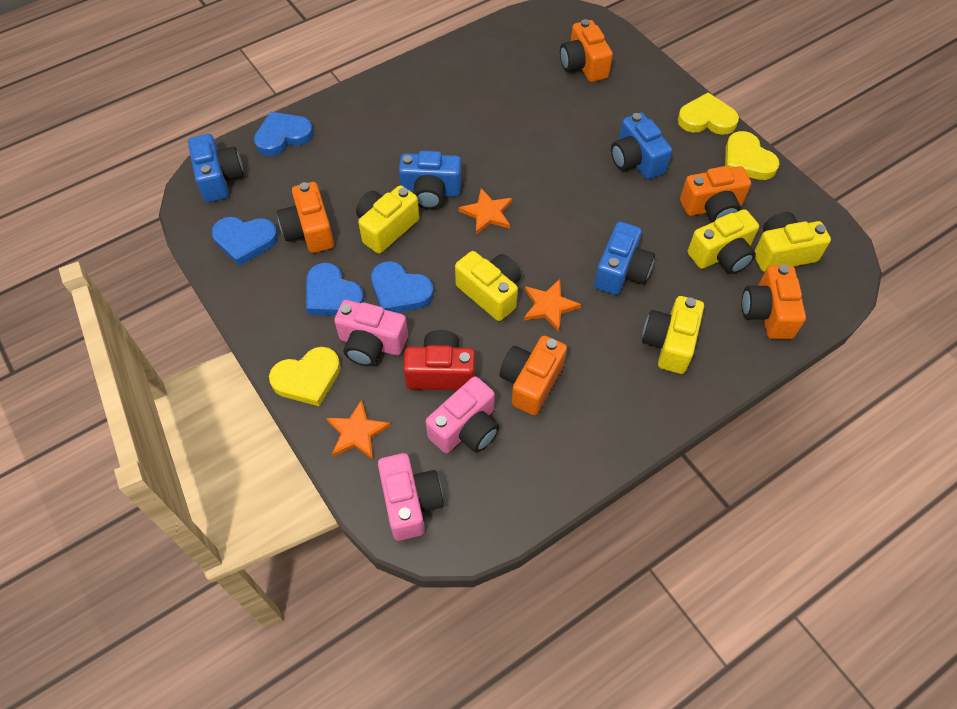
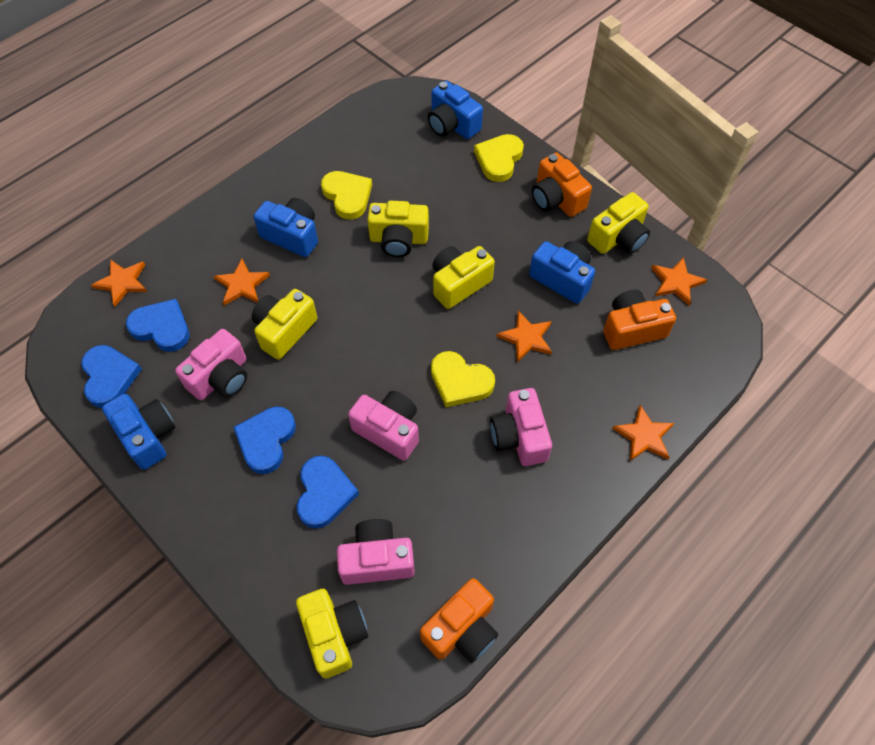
orange camera: 5 -> 3
orange star: 3 -> 5
pink camera: 3 -> 4
red camera: 1 -> 0

